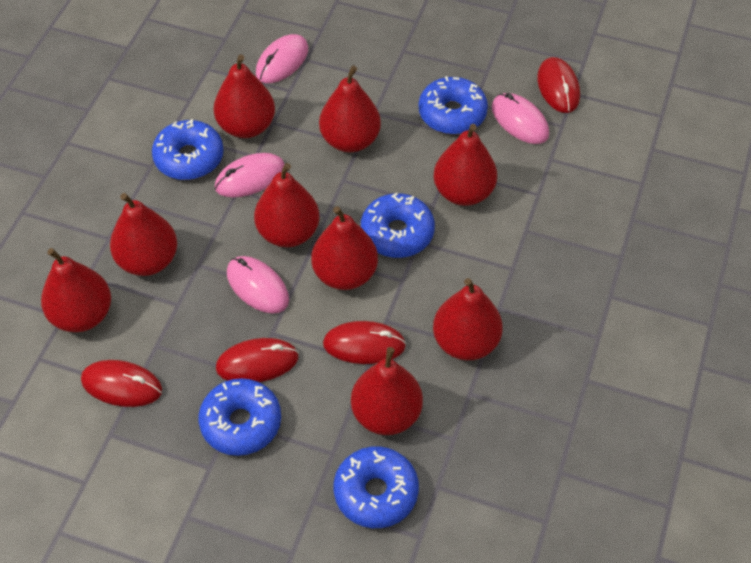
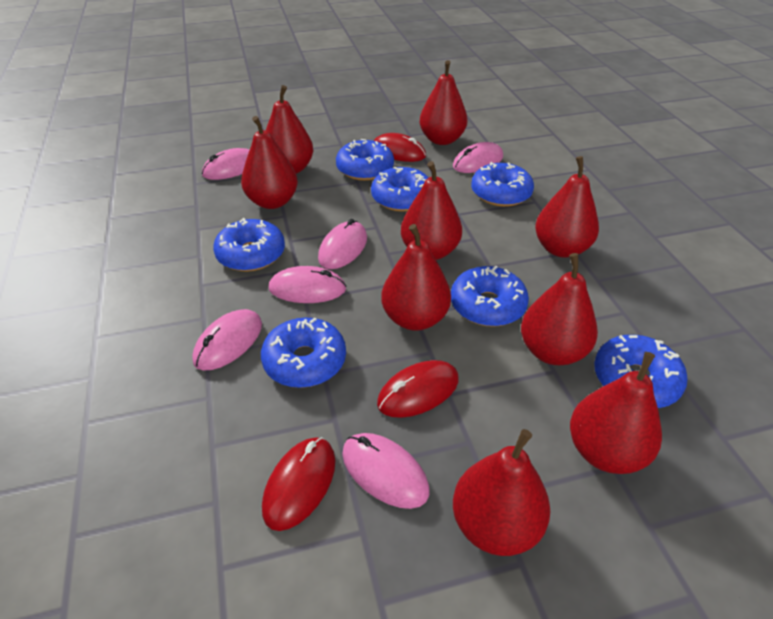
blue donut: 5 -> 7
pink mouse: 4 -> 6
red mouse: 4 -> 3

